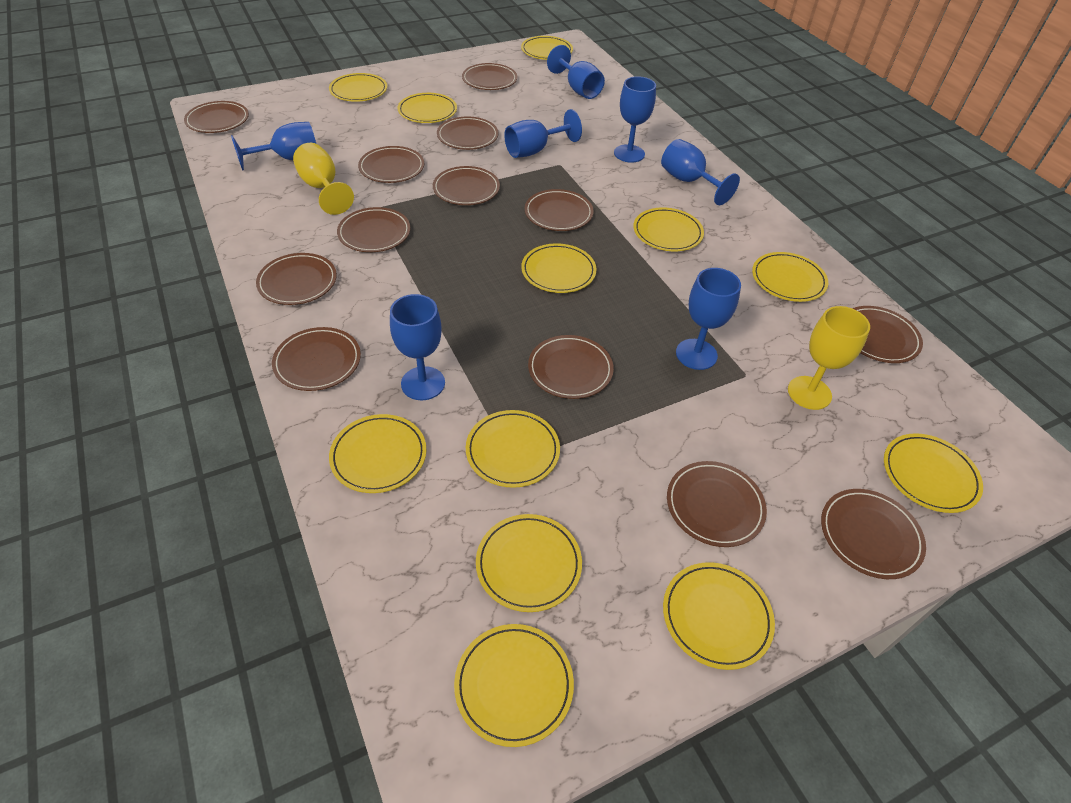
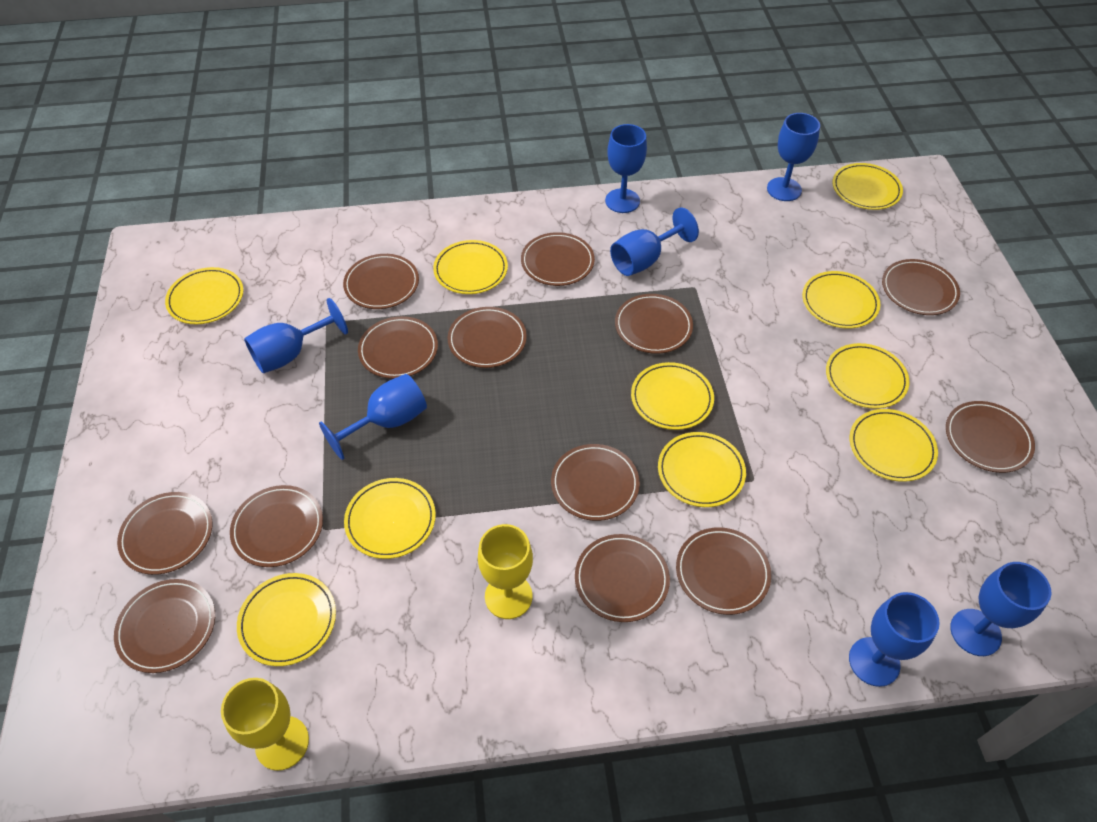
yellow plate: 12 -> 10

